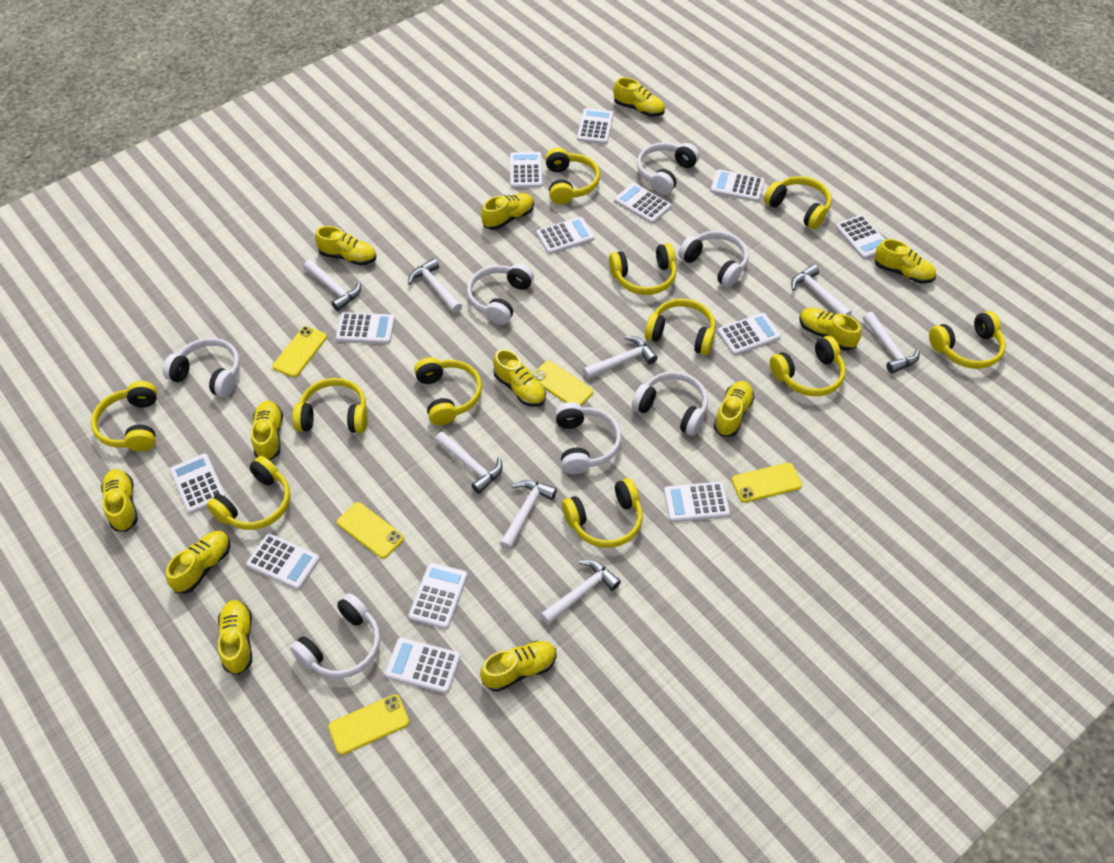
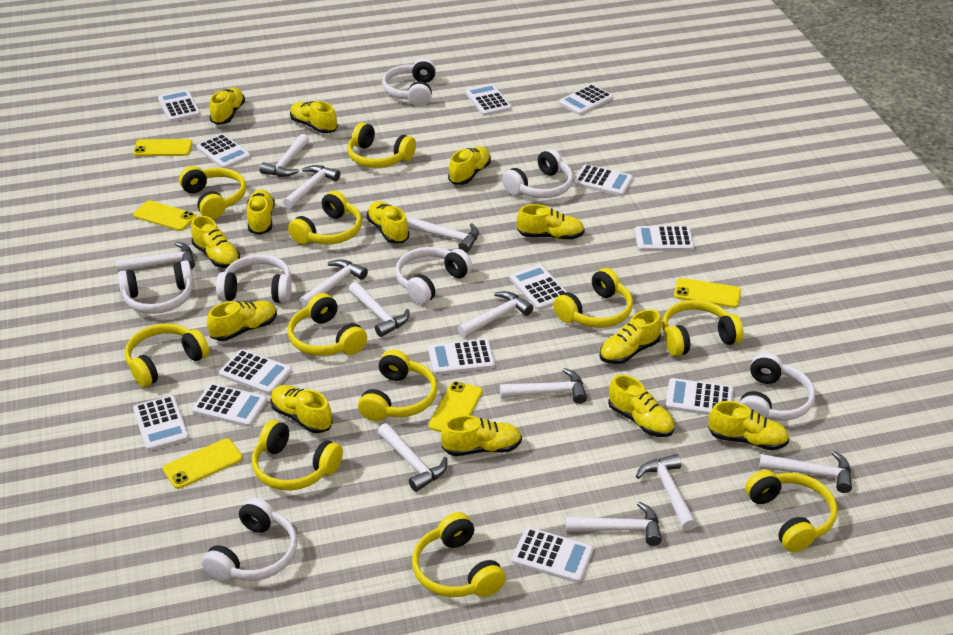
white hammer: 8 -> 12
yellow shoe: 12 -> 13

